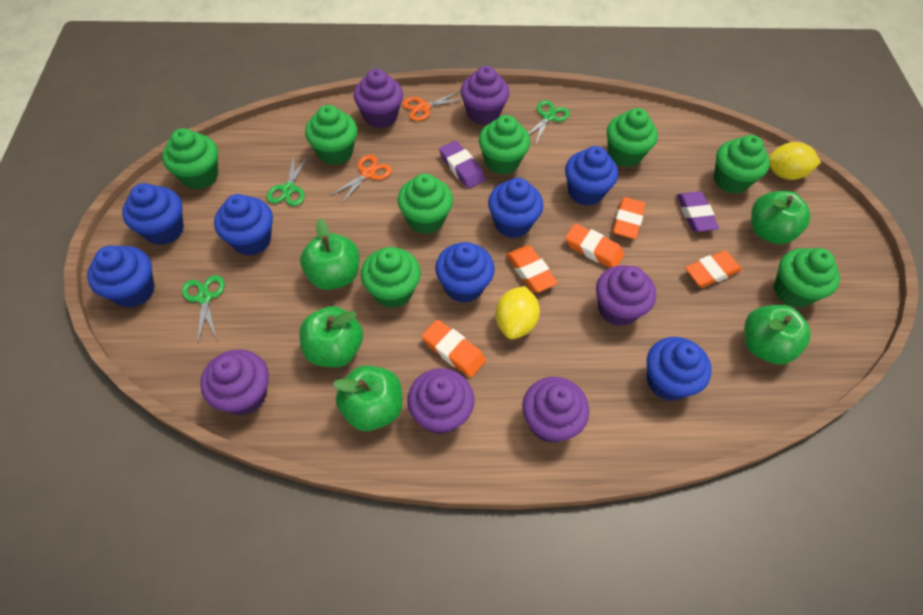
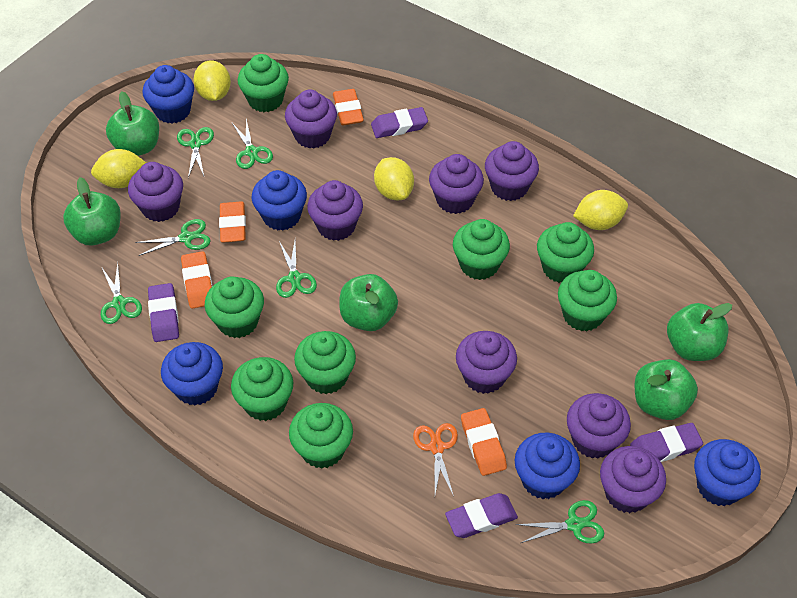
blue cupcake: 7 -> 5
green scissors: 3 -> 6
orange eraser: 5 -> 4
orange scissors: 2 -> 1
purple cupcake: 6 -> 8
purple eraser: 2 -> 4
yellow lemon: 2 -> 4

